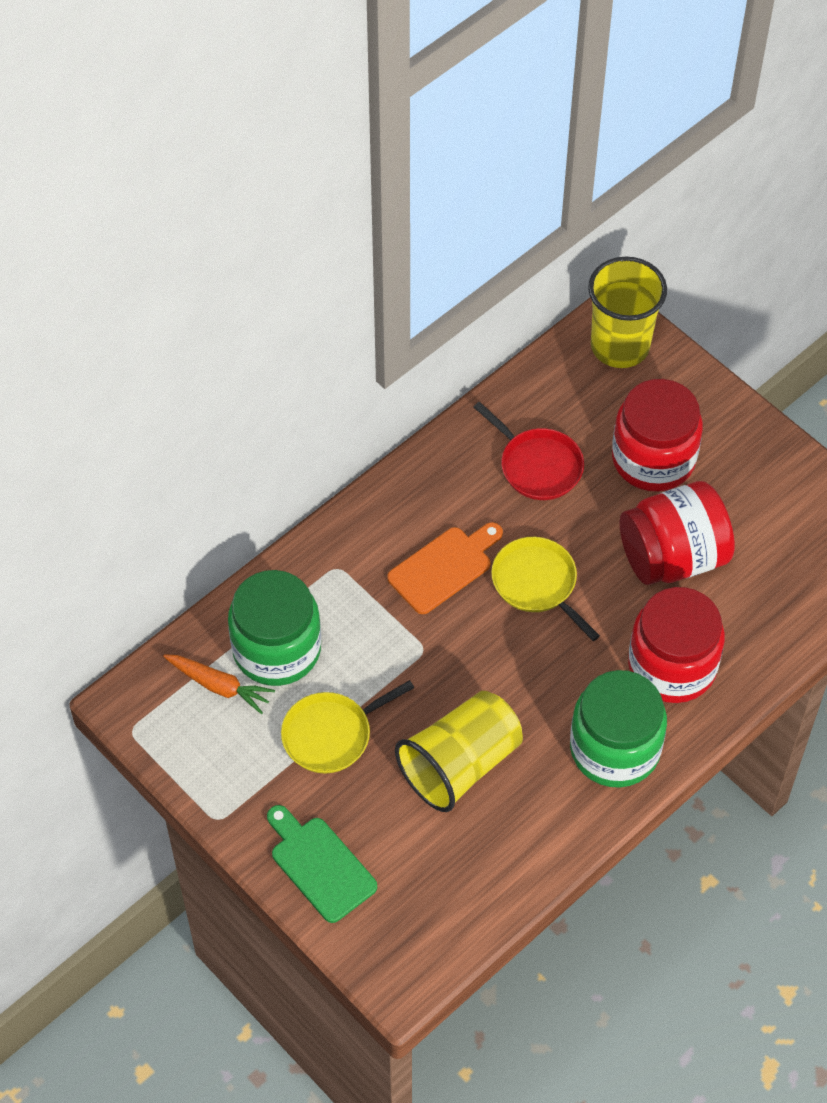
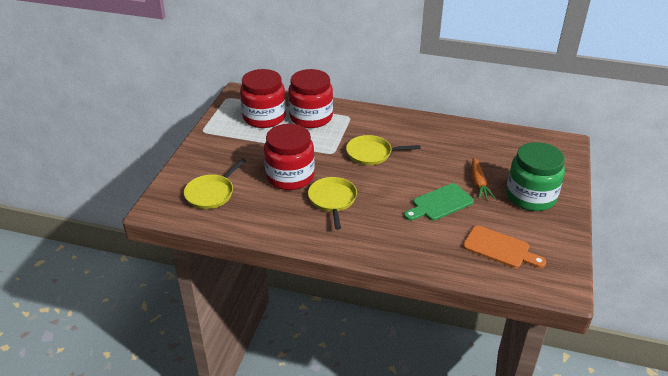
green jar: 2 -> 1
red pan: 1 -> 0
yellow cup: 2 -> 0
yellow pan: 2 -> 3

